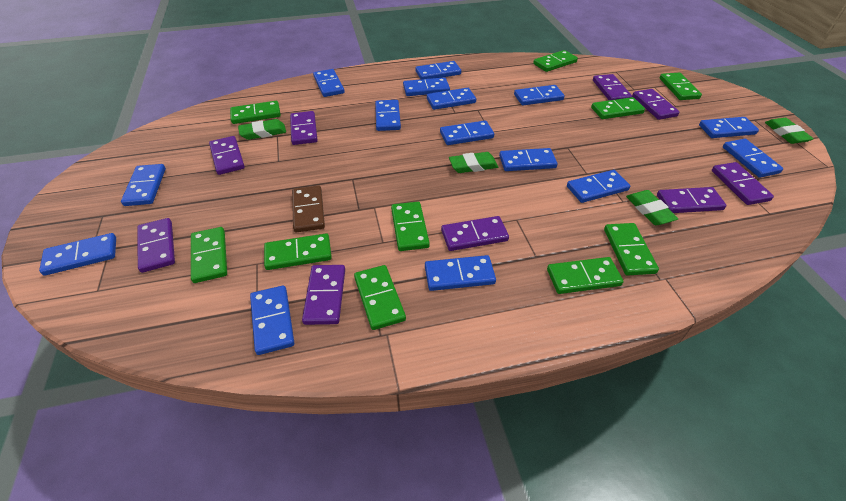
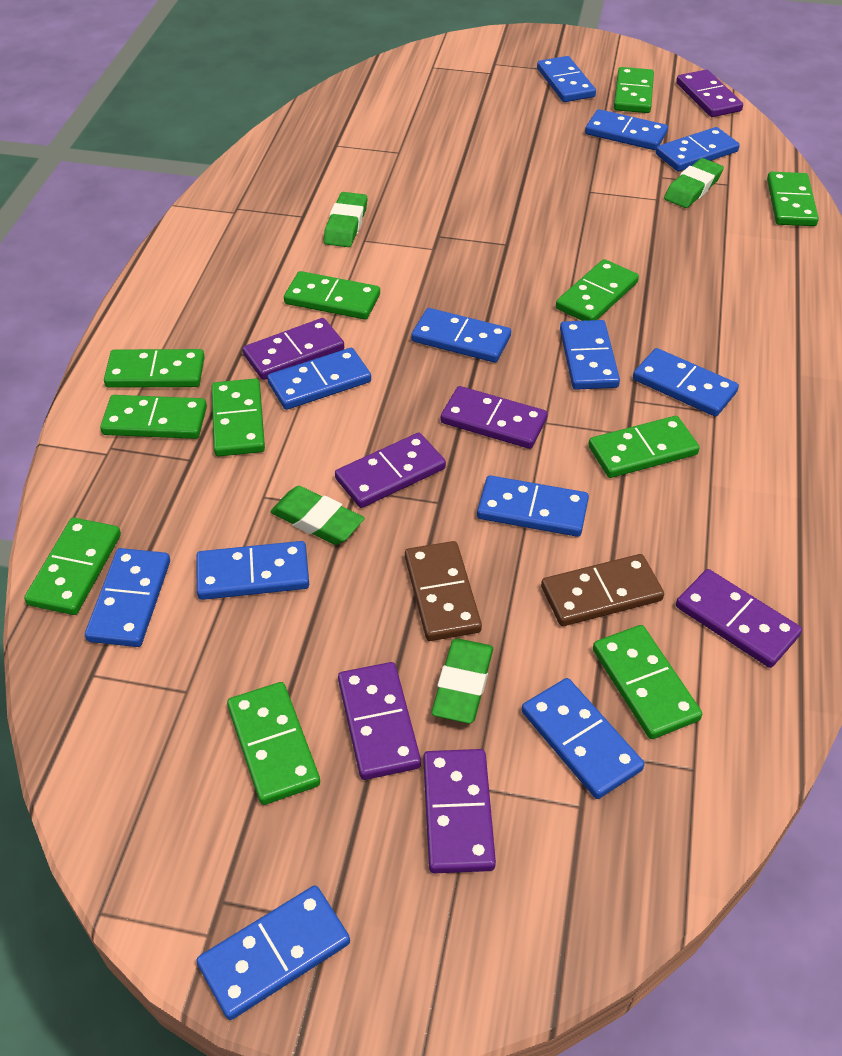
blue domino: 15 -> 12
brown domino: 1 -> 2
green domino: 10 -> 11
purple domino: 9 -> 7

